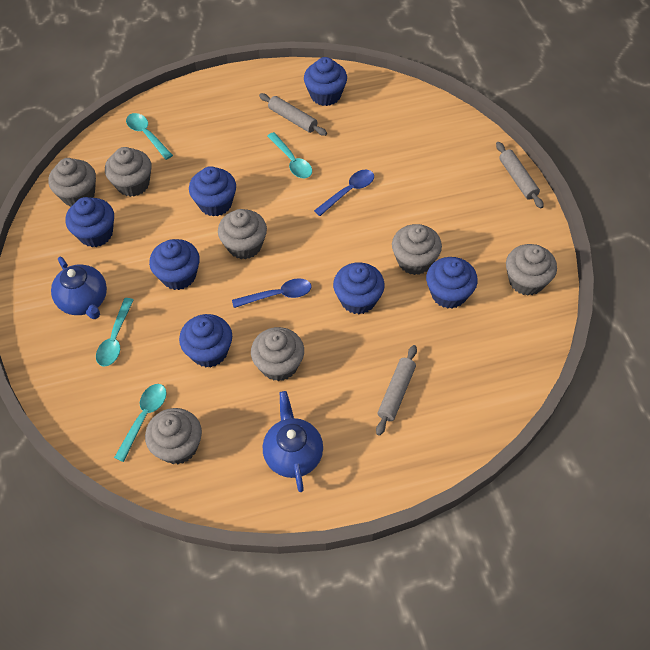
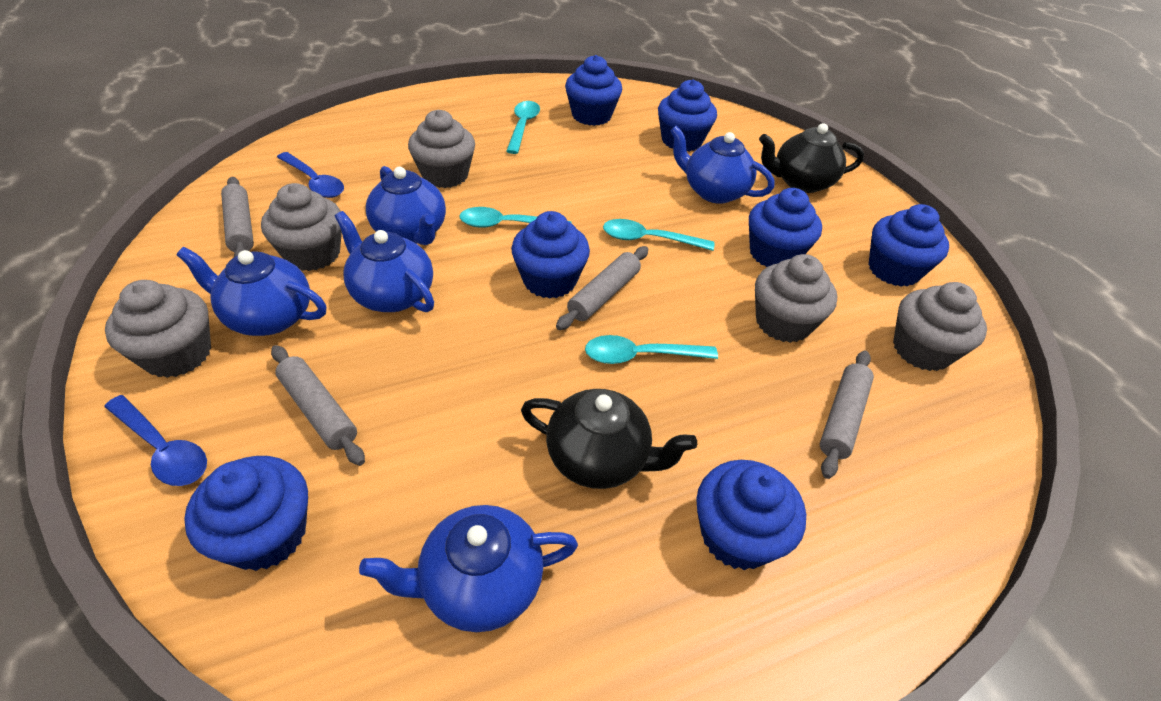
black teapot: 0 -> 2
blue teapot: 2 -> 5
grey cupcake: 7 -> 5
grey rolling pin: 3 -> 4

